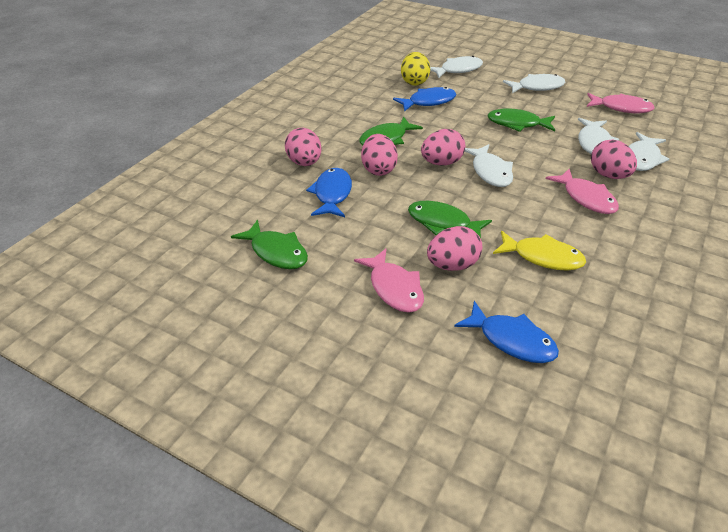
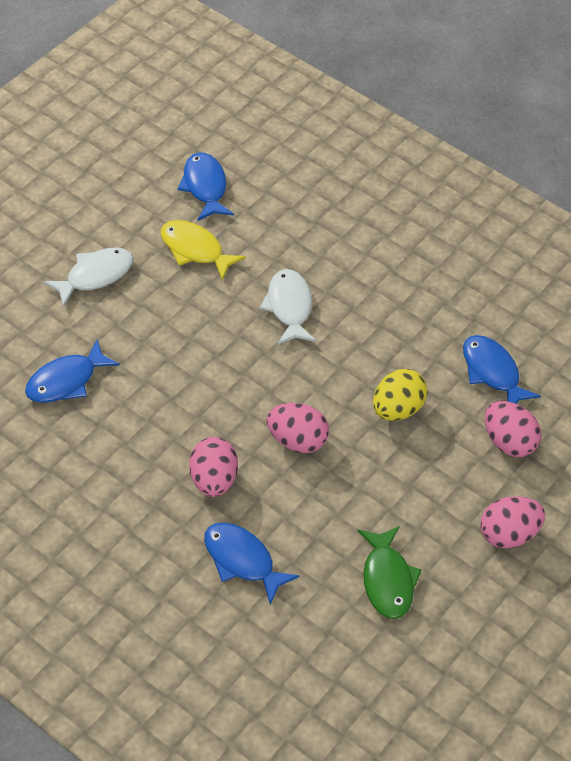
blue fish: 3 -> 4
green fish: 4 -> 1
pink egg: 5 -> 4
pink fish: 3 -> 0
white fish: 5 -> 2

